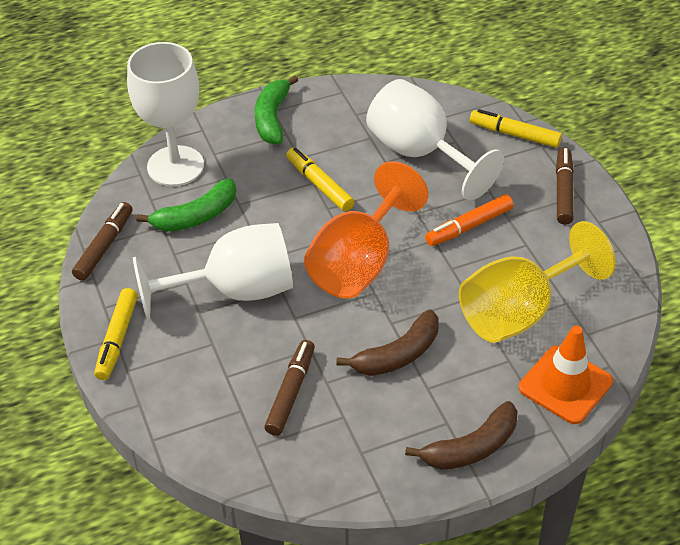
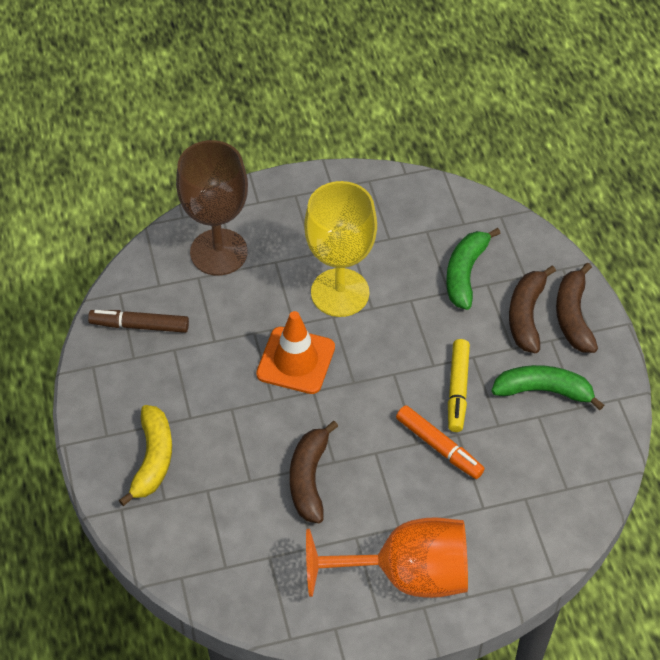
brown banana: 2 -> 3
brown goblet: 0 -> 1
brown marker: 3 -> 1
white goblet: 3 -> 0
yellow banana: 0 -> 1
yellow marker: 3 -> 1

